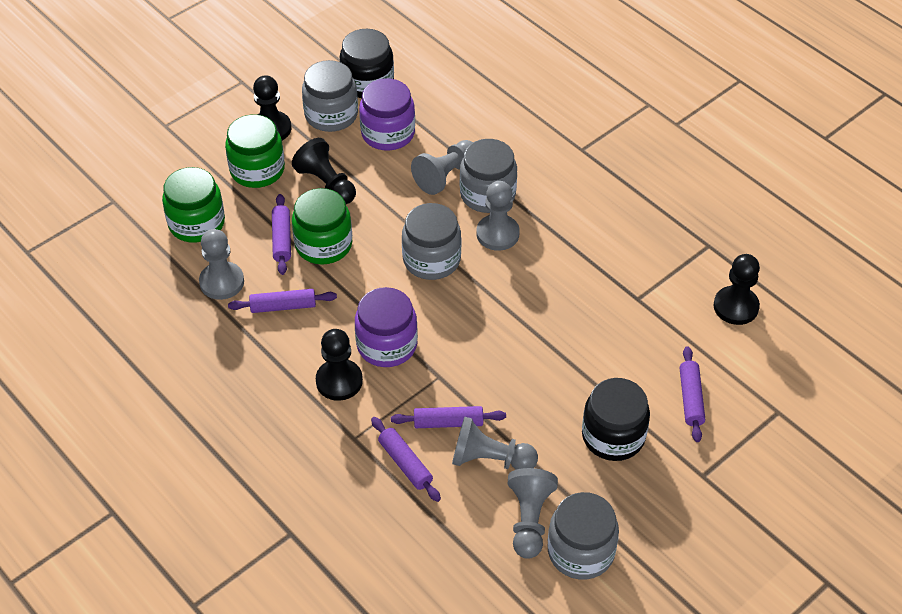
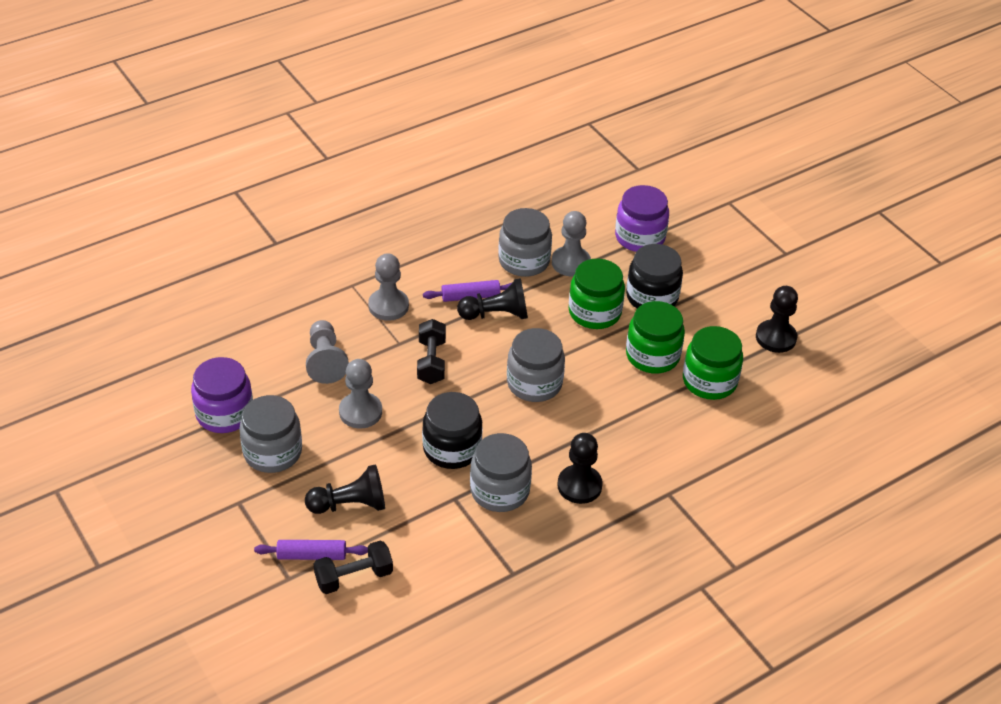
black dumbbell: 0 -> 2
grey pawn: 5 -> 4
purple rolling pin: 5 -> 2

